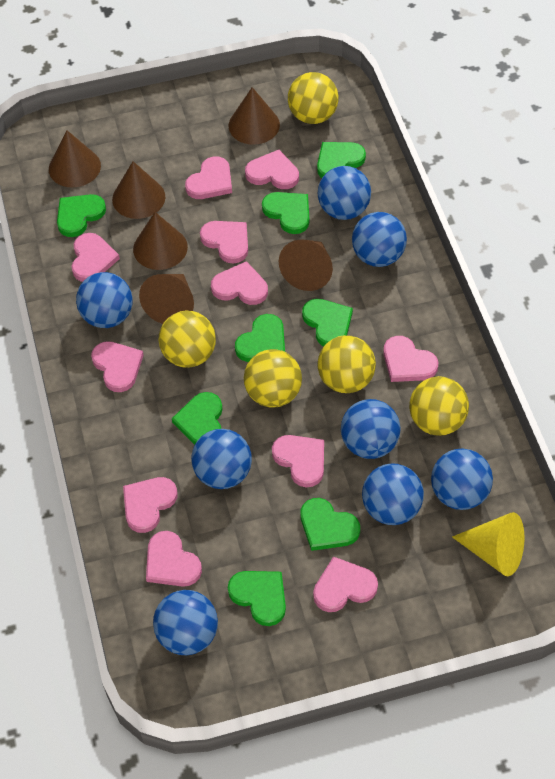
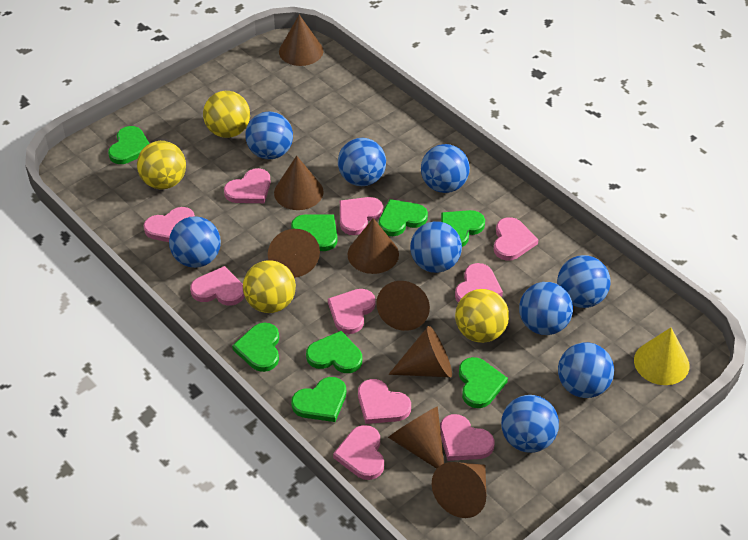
blue ball: 8 -> 9
brown cone: 6 -> 8
pink heart: 11 -> 10
yellow ball: 5 -> 4

